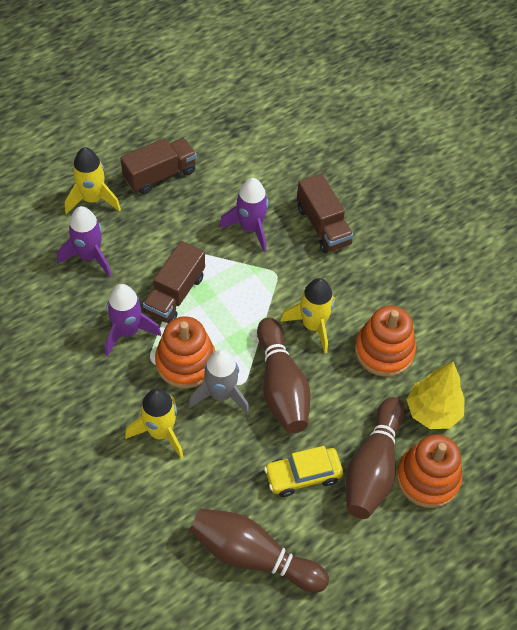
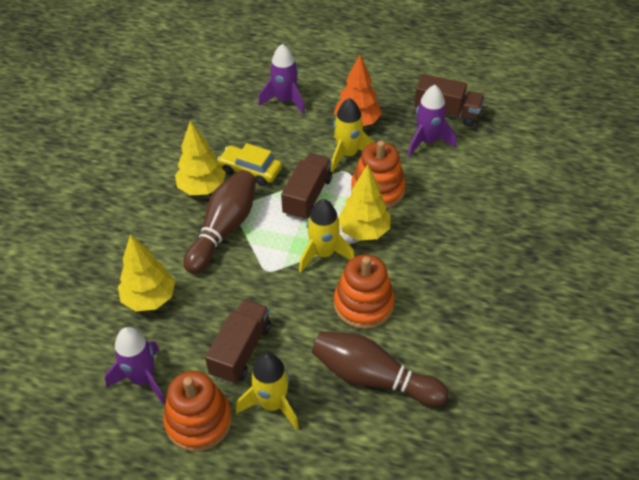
brown bowling pin: 3 -> 2
grey rocket: 1 -> 0
orange tree: 0 -> 1
yellow tree: 1 -> 3

